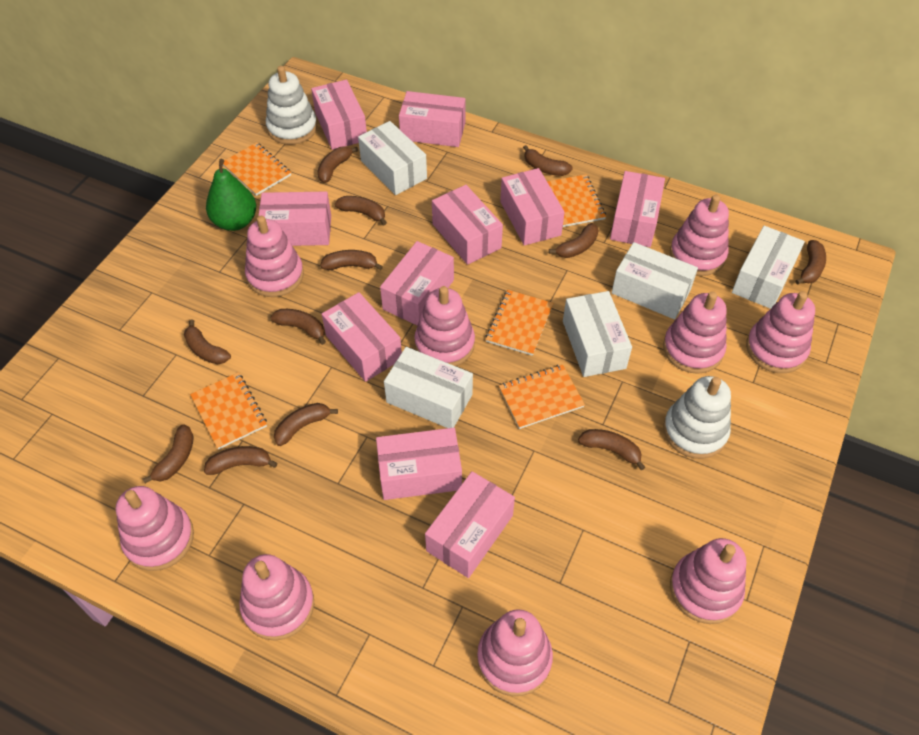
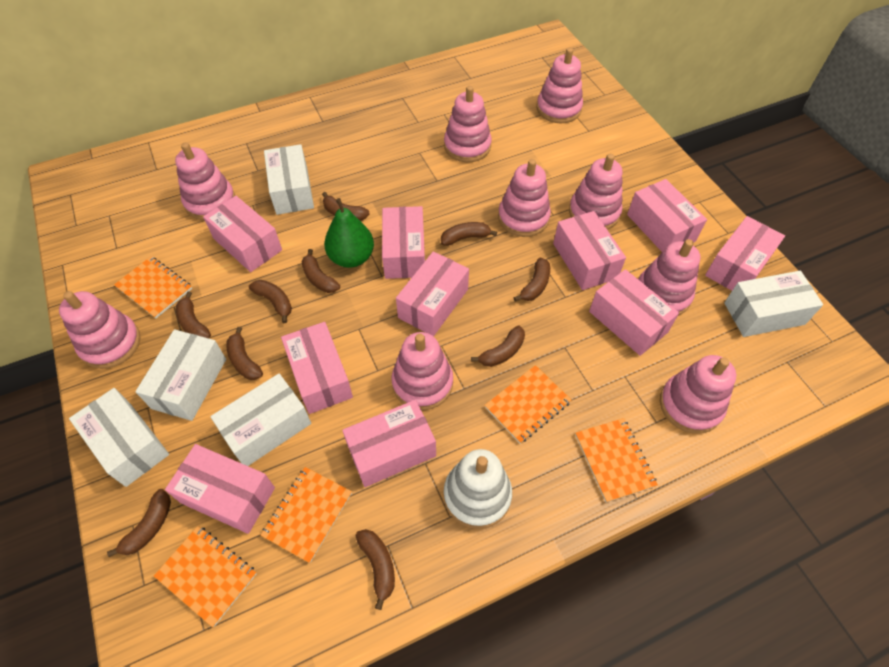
brown banana: 12 -> 10
white stacking toy: 2 -> 1

